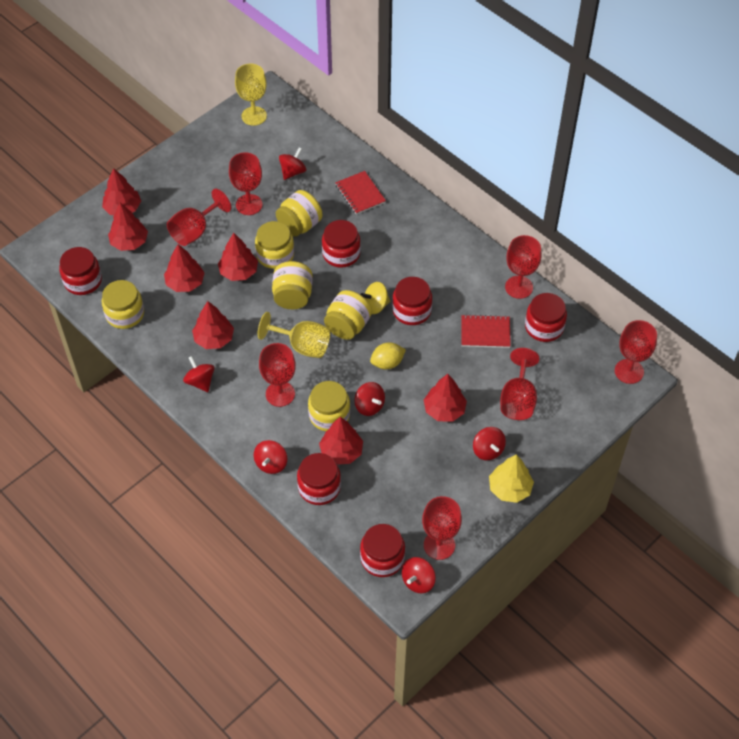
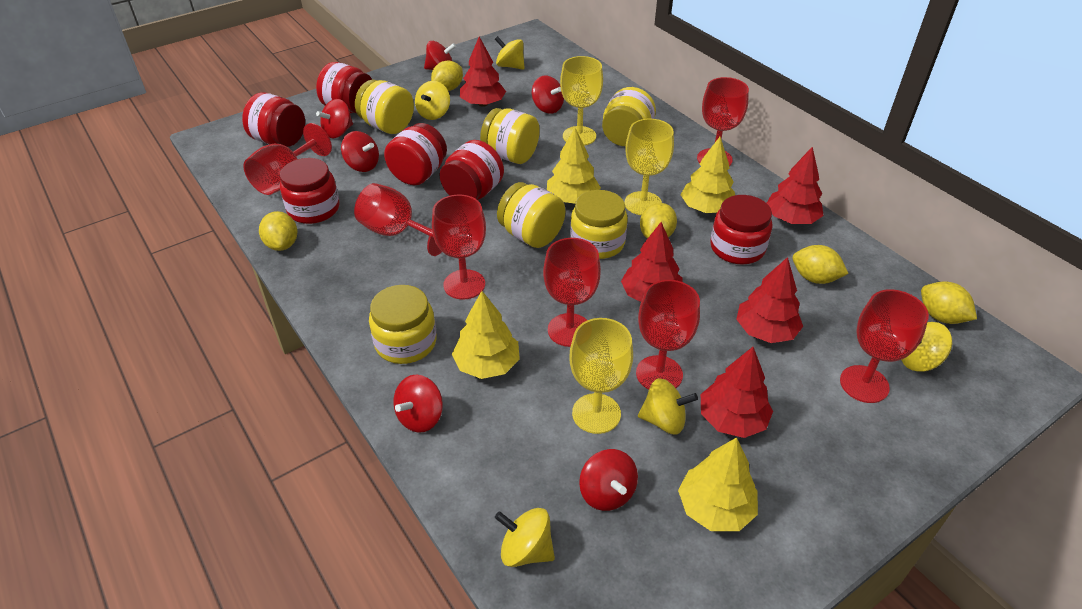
red notebook: 2 -> 0
red tree: 7 -> 5
yellow goblet: 2 -> 3
yellow lemon: 1 -> 5
yellow spinning top: 1 -> 5
yellow tree: 1 -> 4

